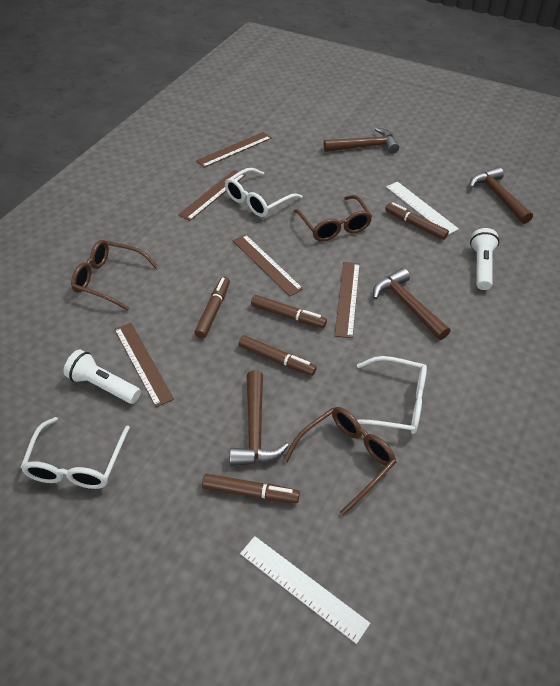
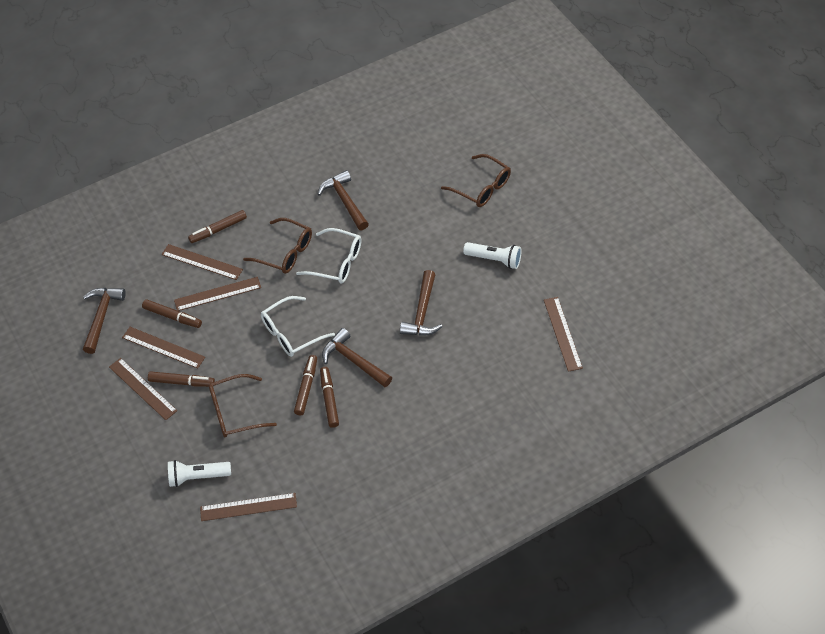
brown ruler: 5 -> 6
white glasses: 3 -> 2
white ruler: 2 -> 0

